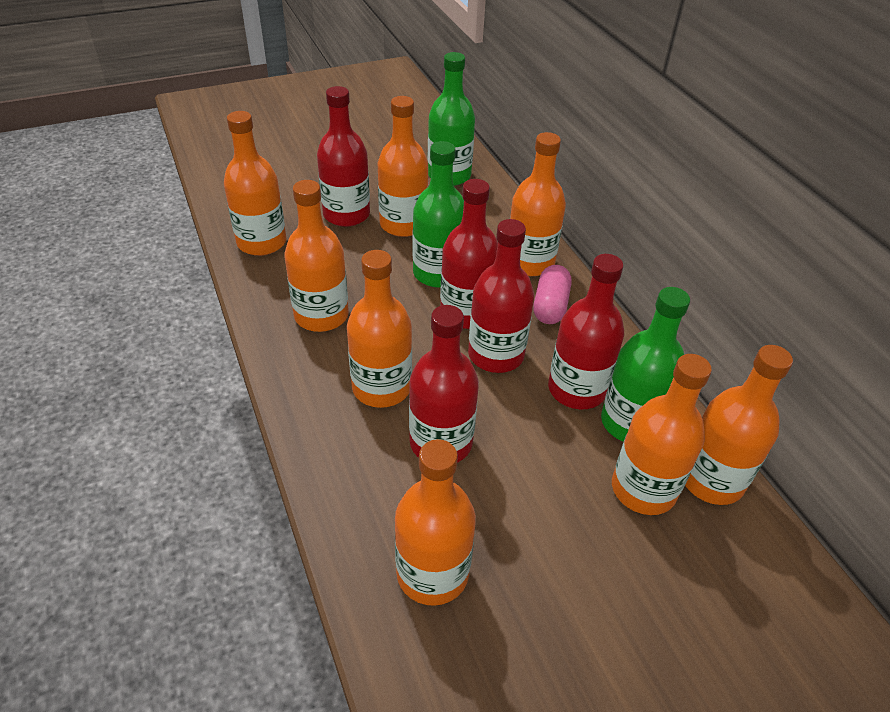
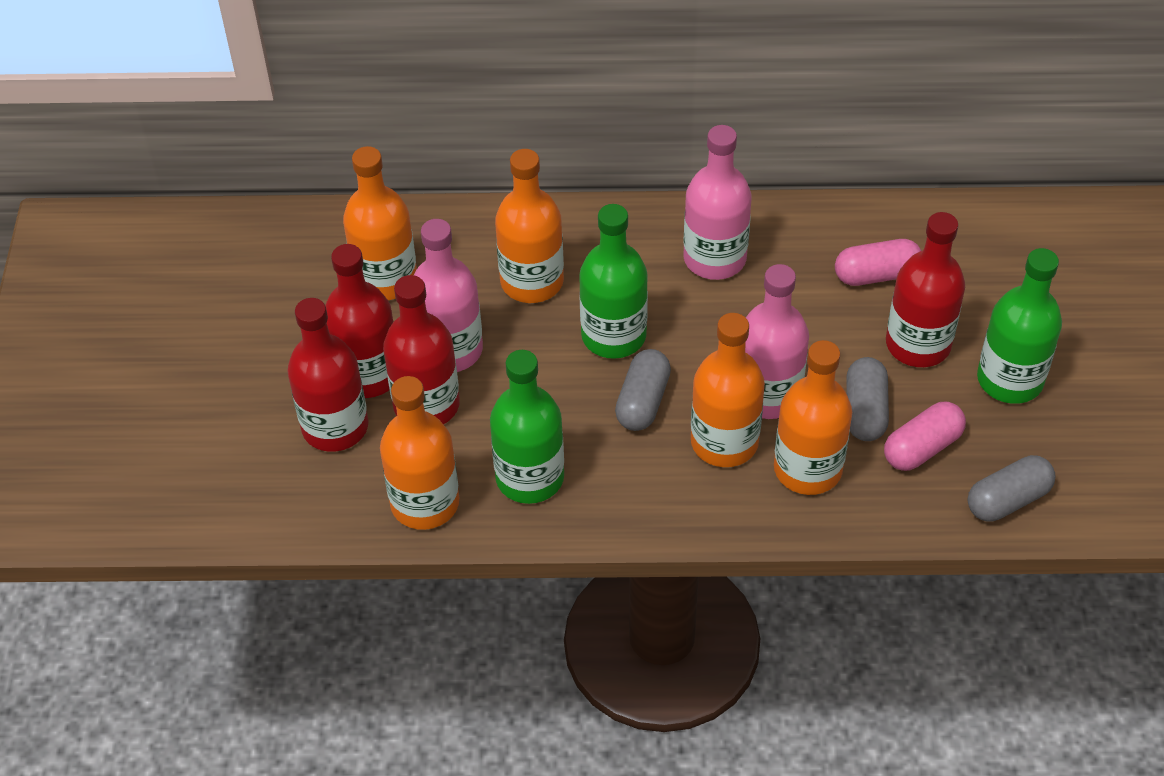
grey capsule: 0 -> 3
orange bottle: 8 -> 5
pink bottle: 0 -> 3
pink capsule: 1 -> 2
red bottle: 5 -> 4

